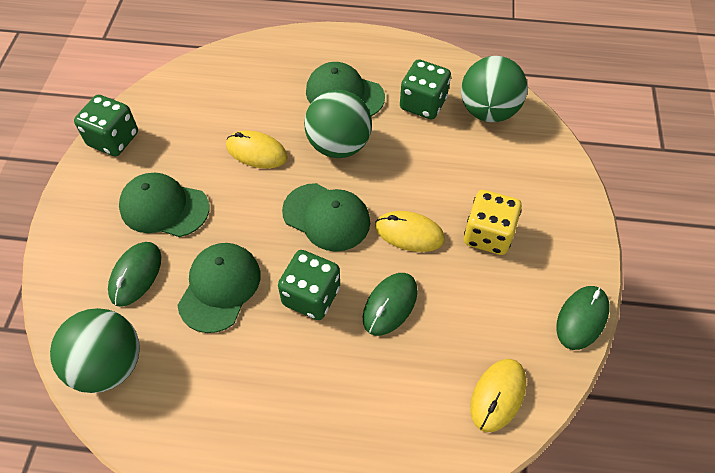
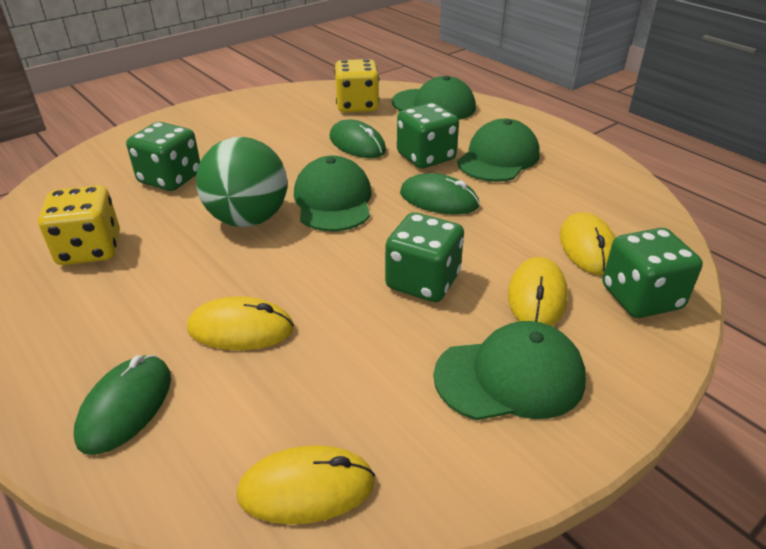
green ball: 3 -> 1
green dice: 3 -> 4
yellow dice: 1 -> 2
yellow mouse: 3 -> 4

